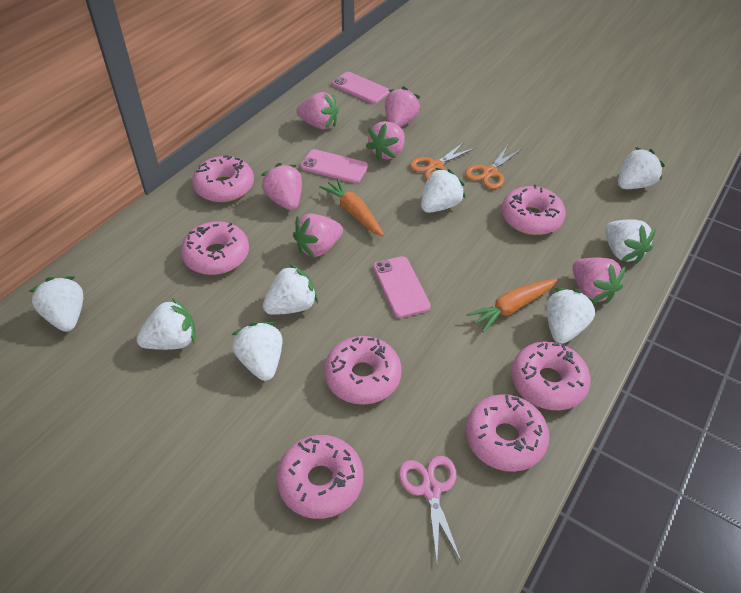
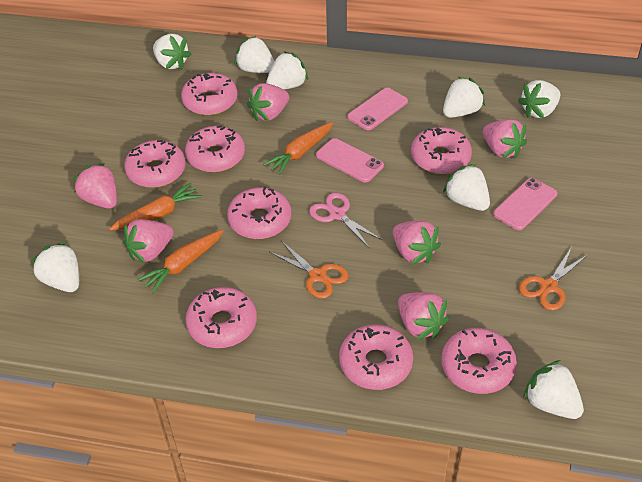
orange carrot: 2 -> 3
pink donut: 7 -> 8

